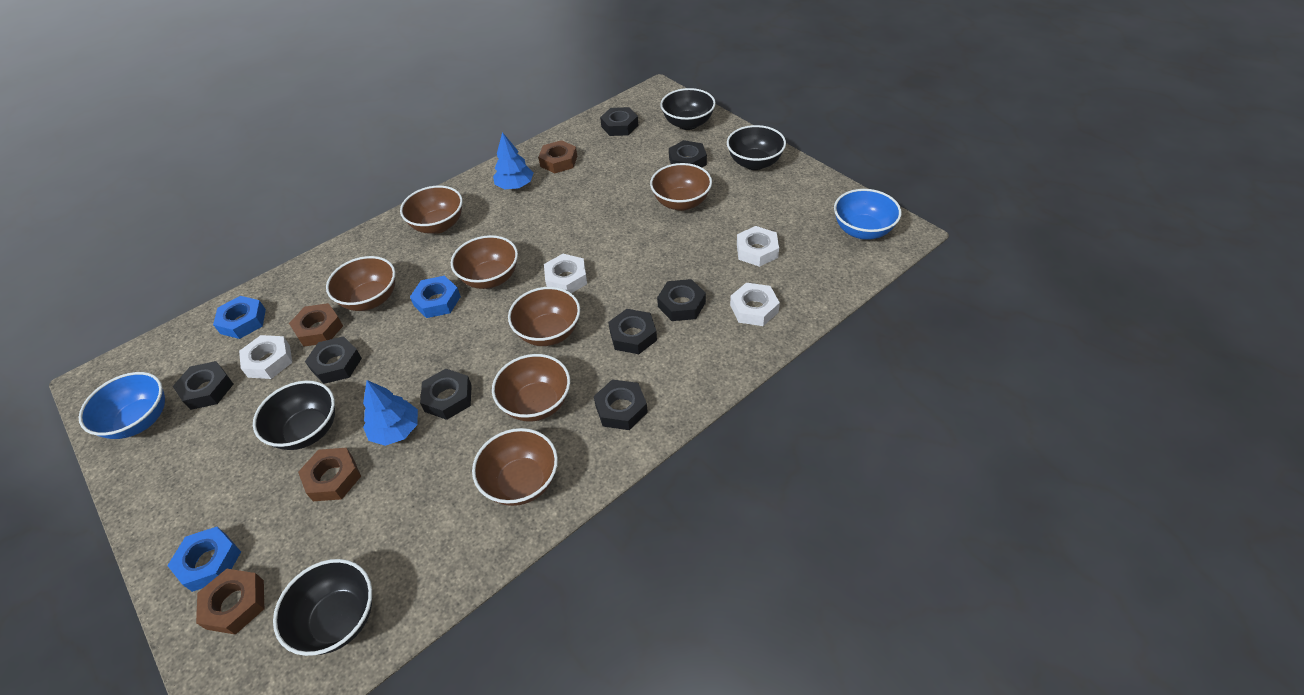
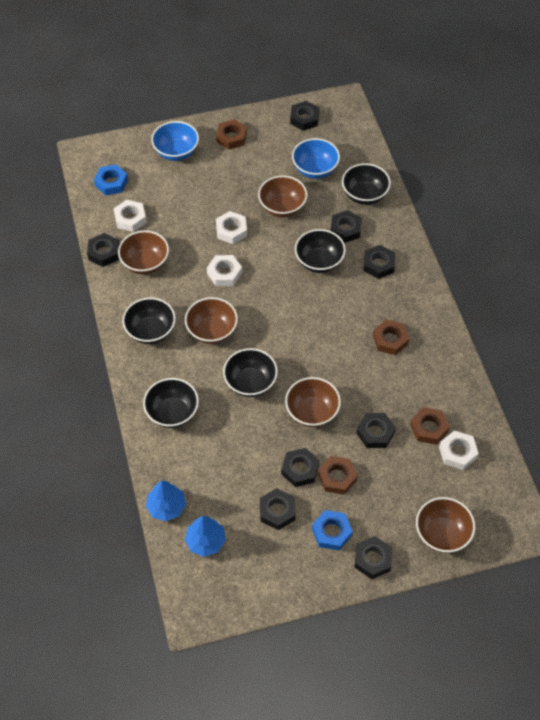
black bowl: 4 -> 5
blue nut: 3 -> 2
brown bowl: 7 -> 5

